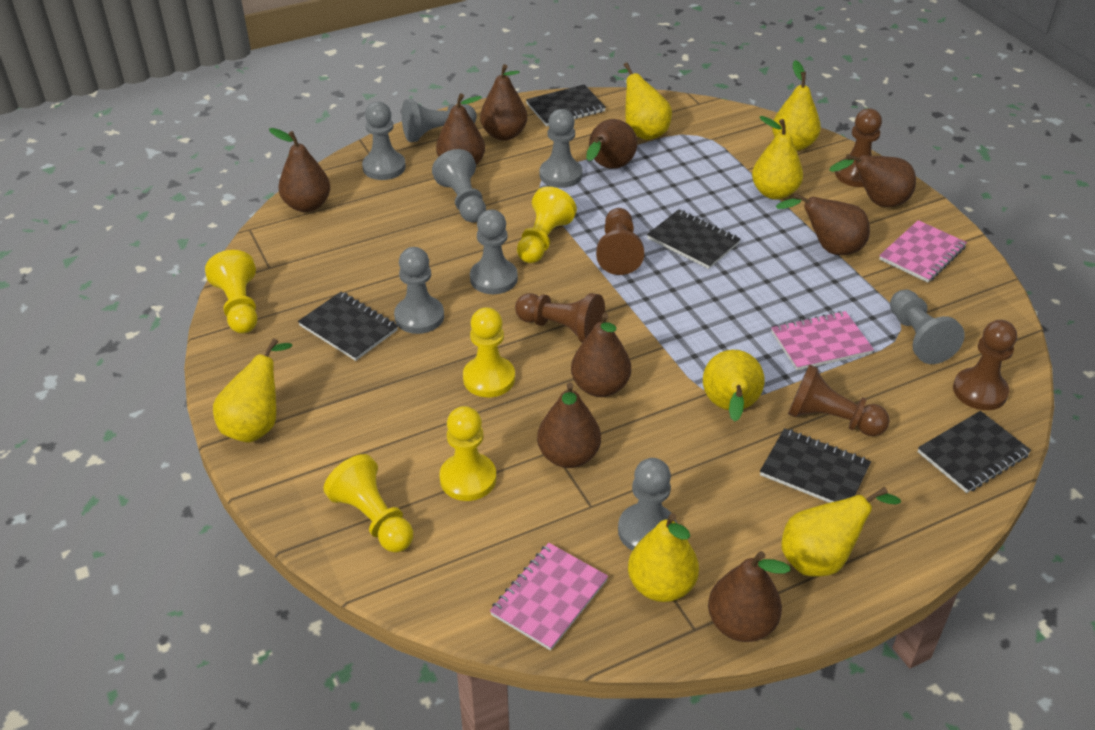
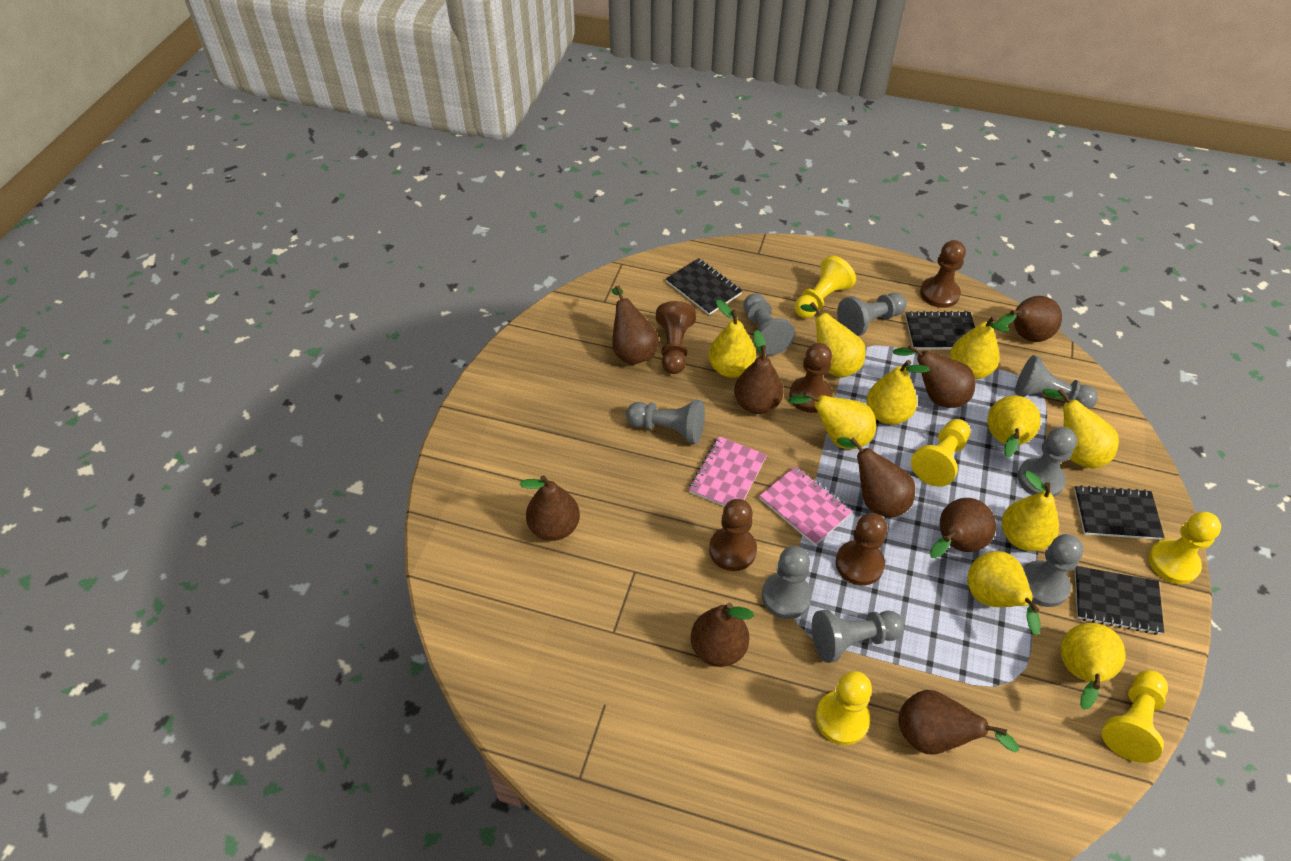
black notebook: 5 -> 4
pink notebook: 3 -> 2
yellow pear: 7 -> 10

